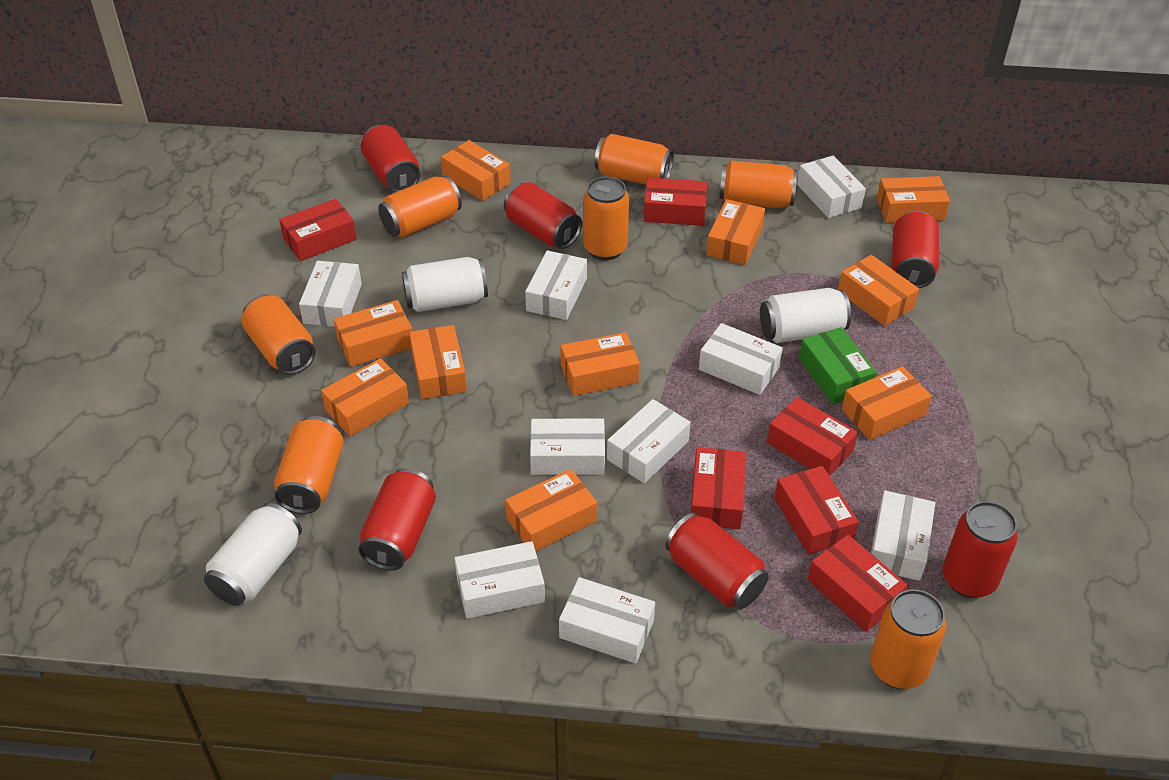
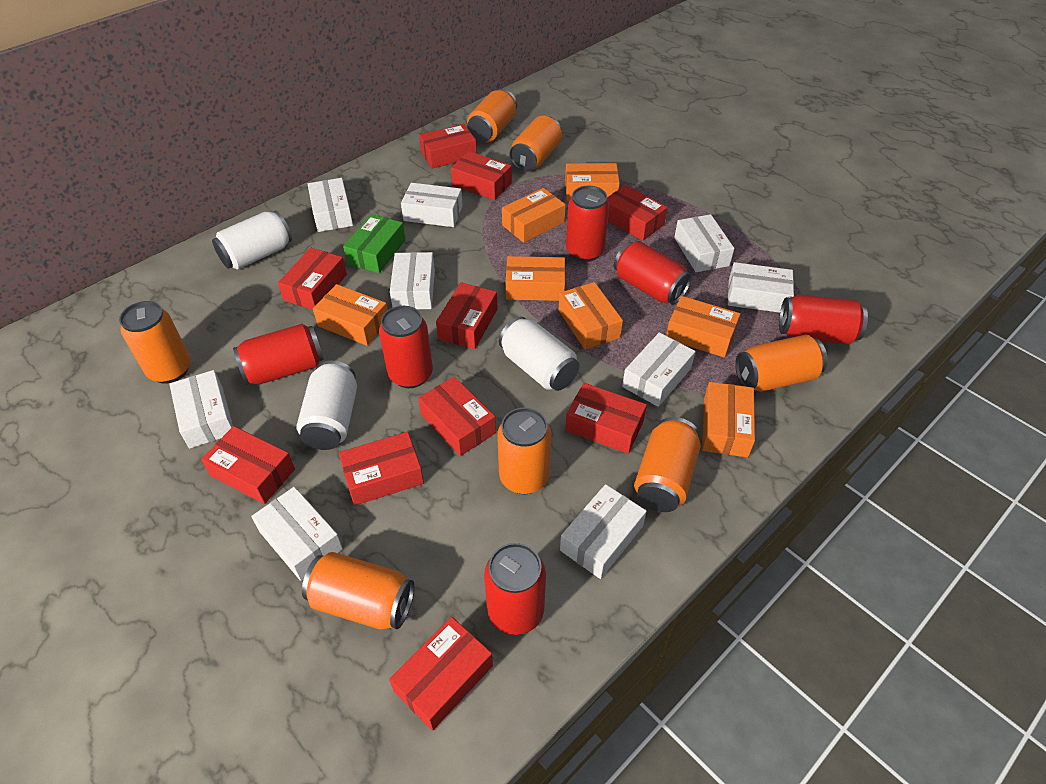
orange box: 10 -> 7
red box: 6 -> 10

